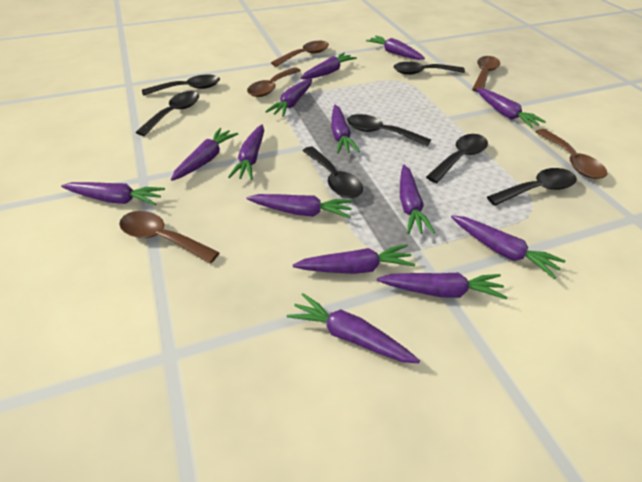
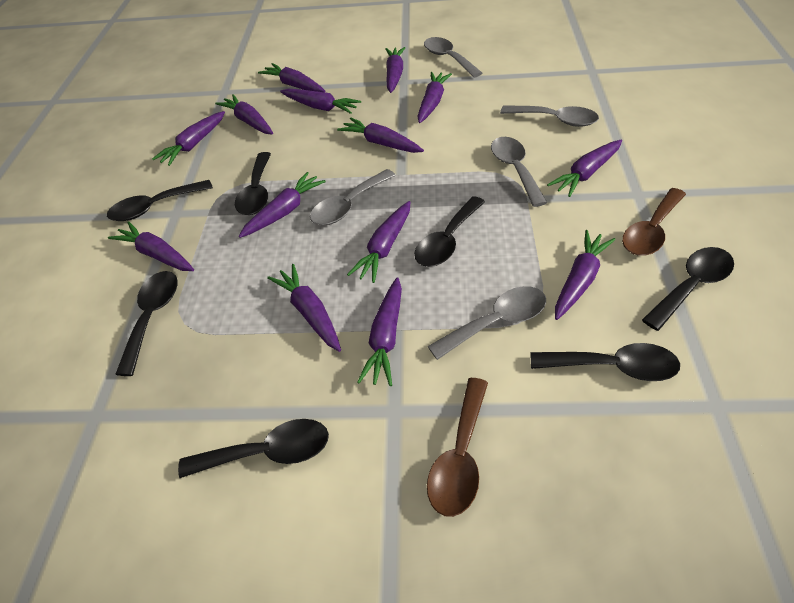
brown spoon: 5 -> 2
grey spoon: 0 -> 5

